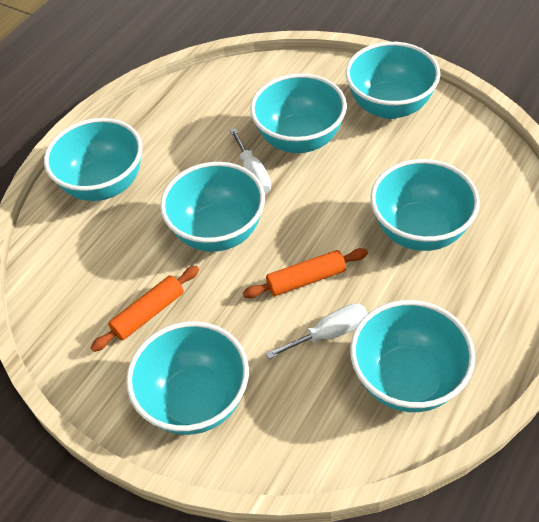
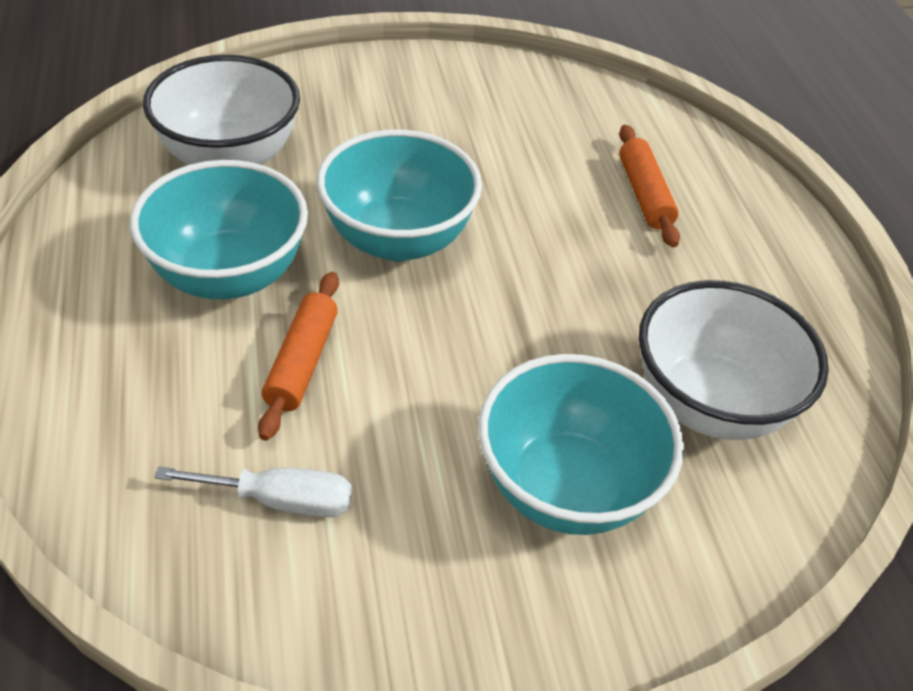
turquoise bowl: 7 -> 3
white bowl: 0 -> 2
white screwdriver: 2 -> 1

